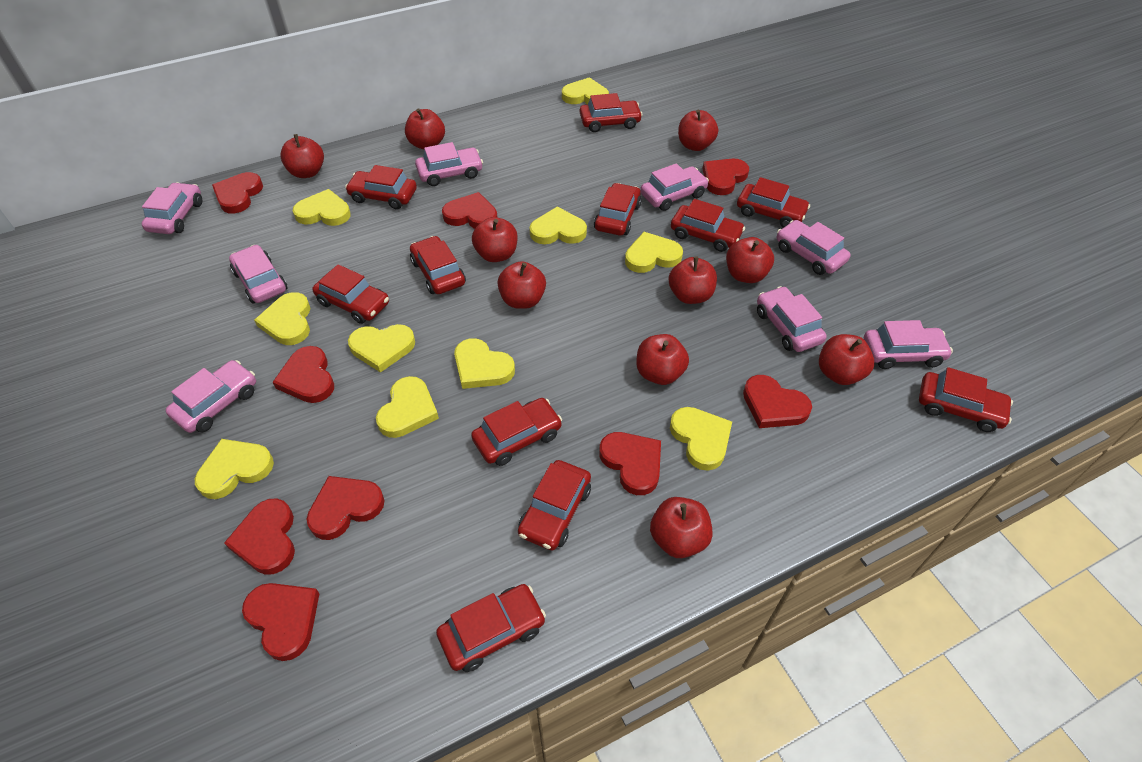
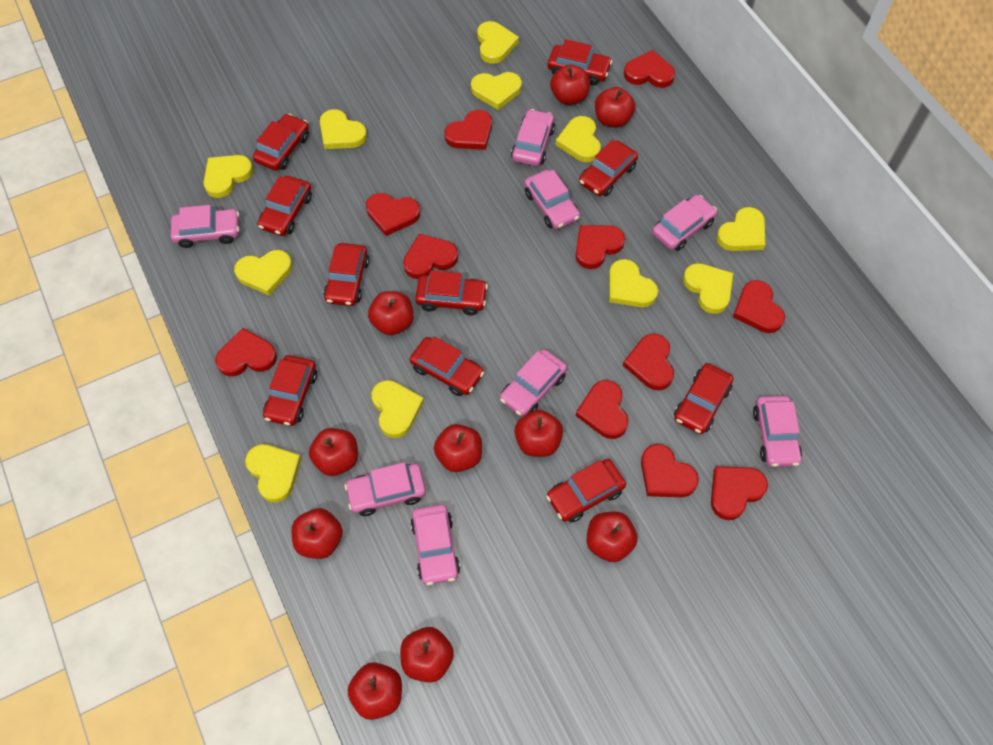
red car: 11 -> 10
red heart: 9 -> 11
yellow heart: 10 -> 11

